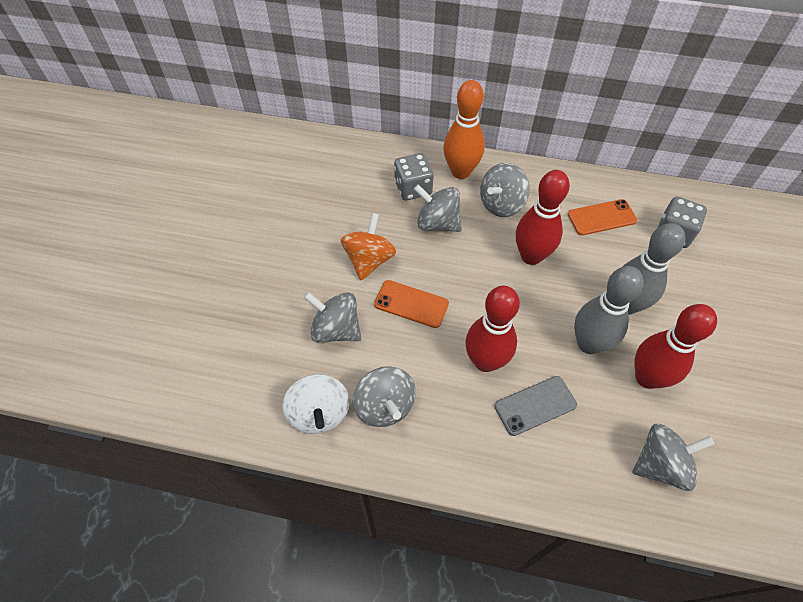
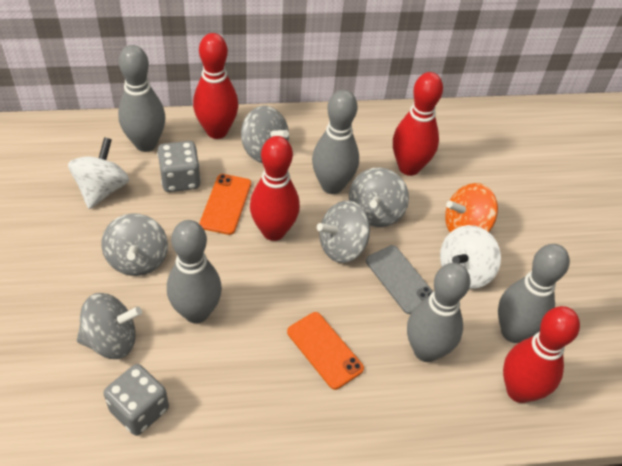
grey bowling pin: 2 -> 5
orange bowling pin: 1 -> 0
red bowling pin: 3 -> 4
white spinning top: 1 -> 2

